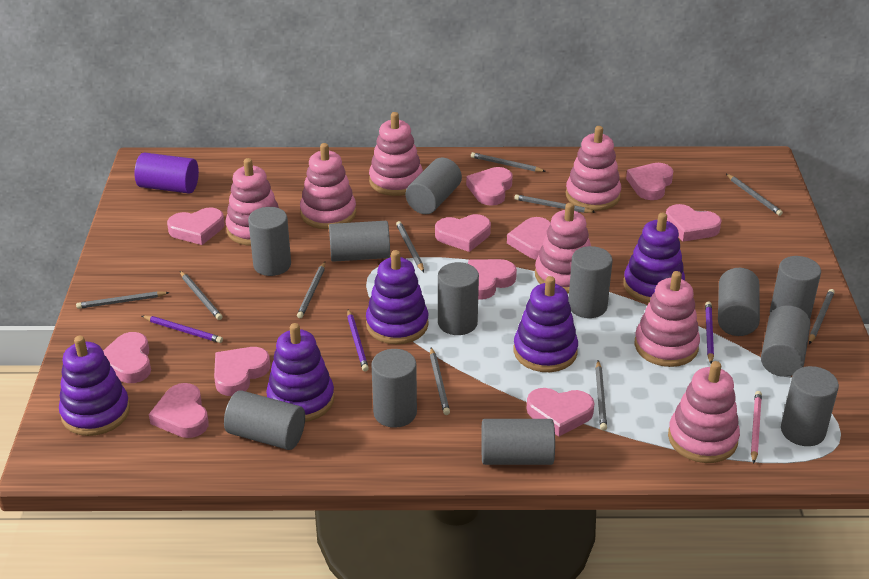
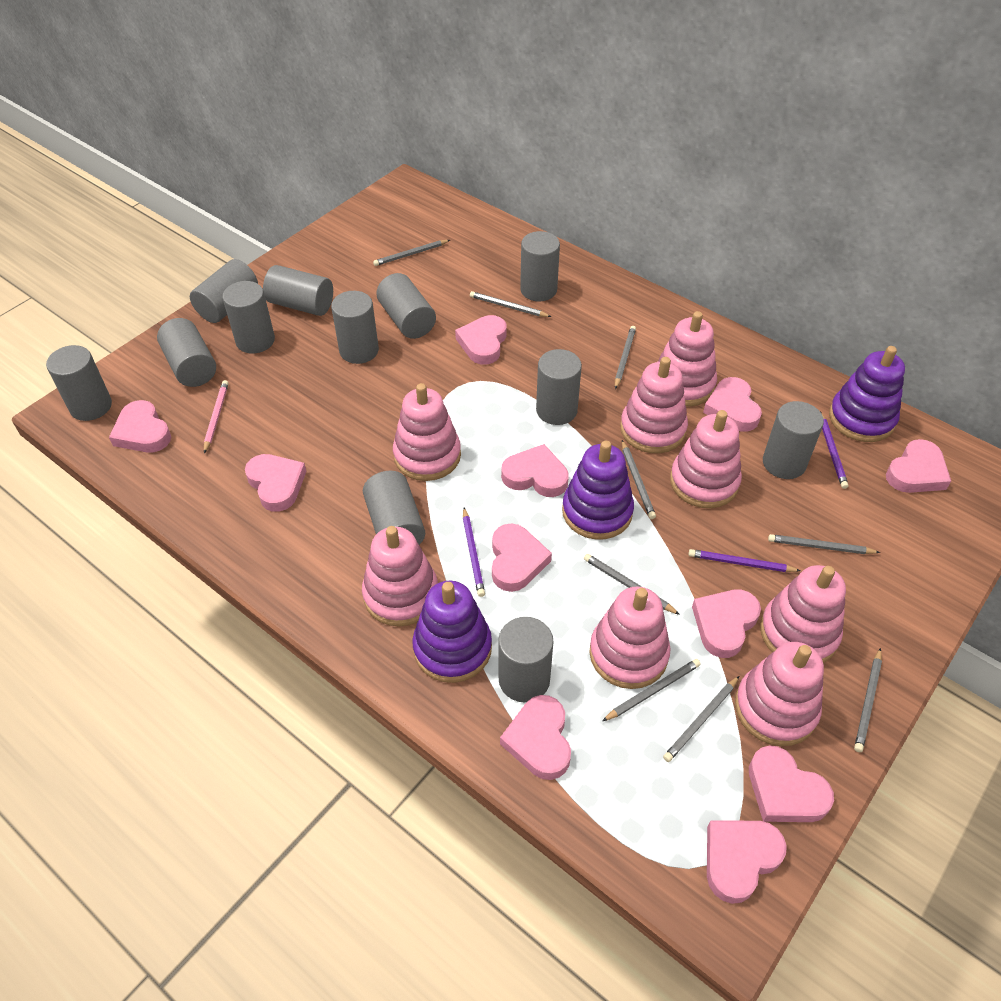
grey pencil: 10 -> 9
pink stacking toy: 7 -> 8
purple cylinder: 1 -> 0
purple stacking toy: 5 -> 3

